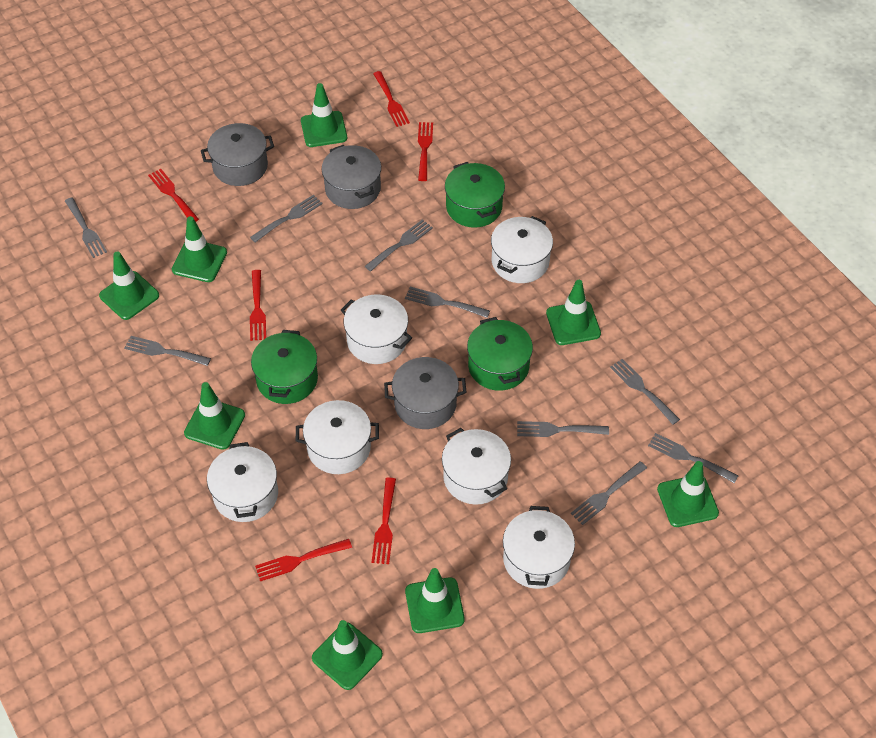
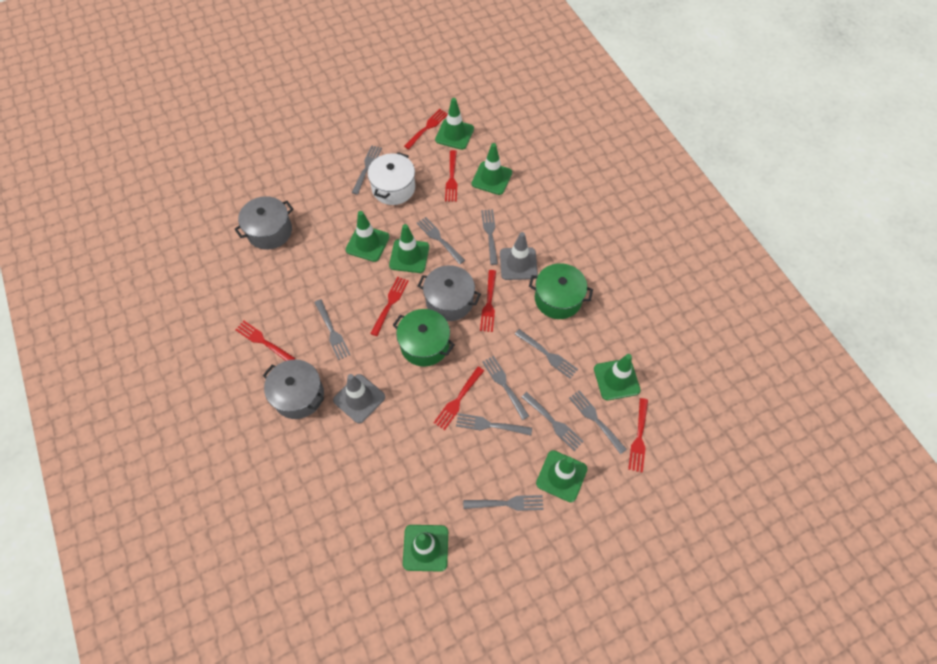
green pot: 3 -> 2
green traffic cone: 8 -> 7
grey fork: 9 -> 10
grey traffic cone: 0 -> 2
red fork: 6 -> 7
white pot: 6 -> 1

